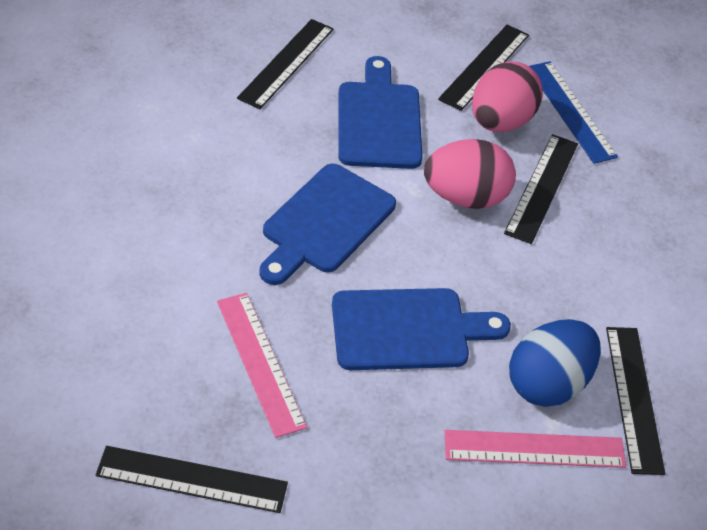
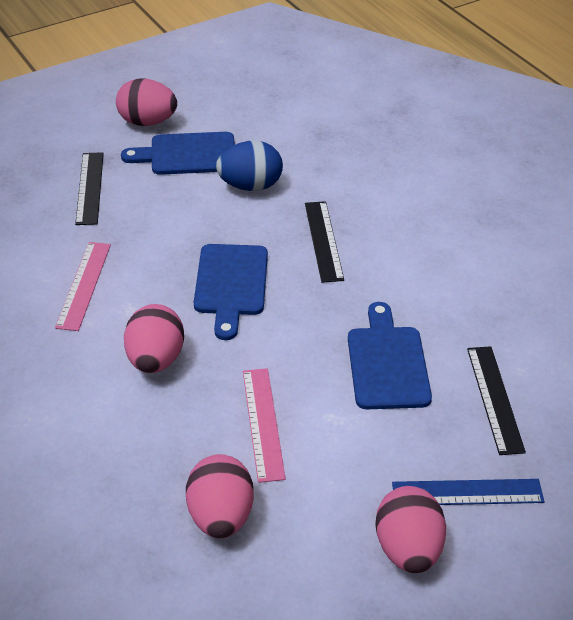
black ruler: 5 -> 3
pink egg: 2 -> 4

